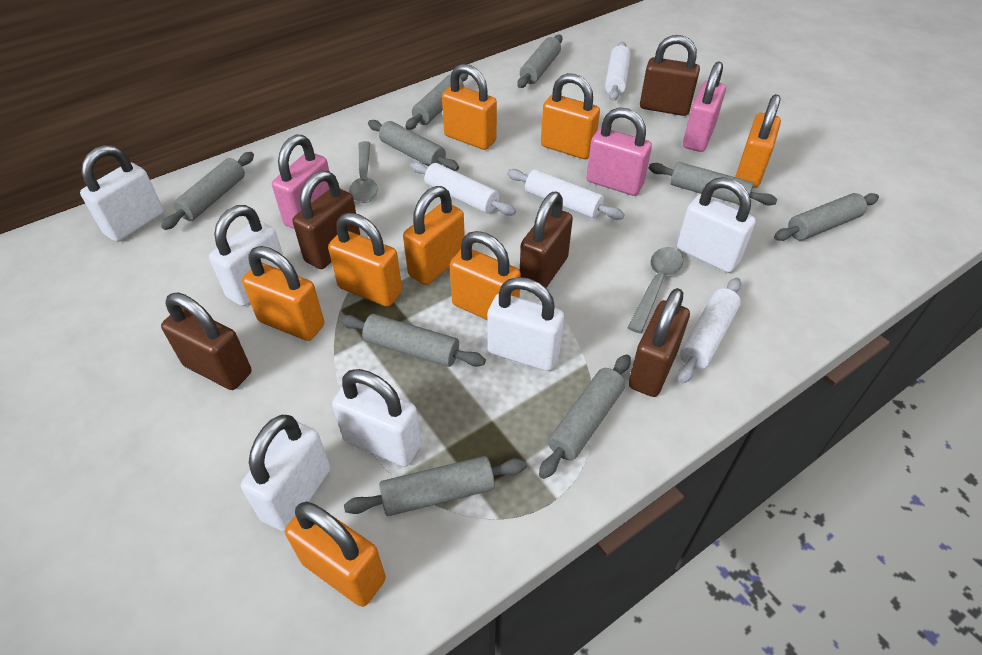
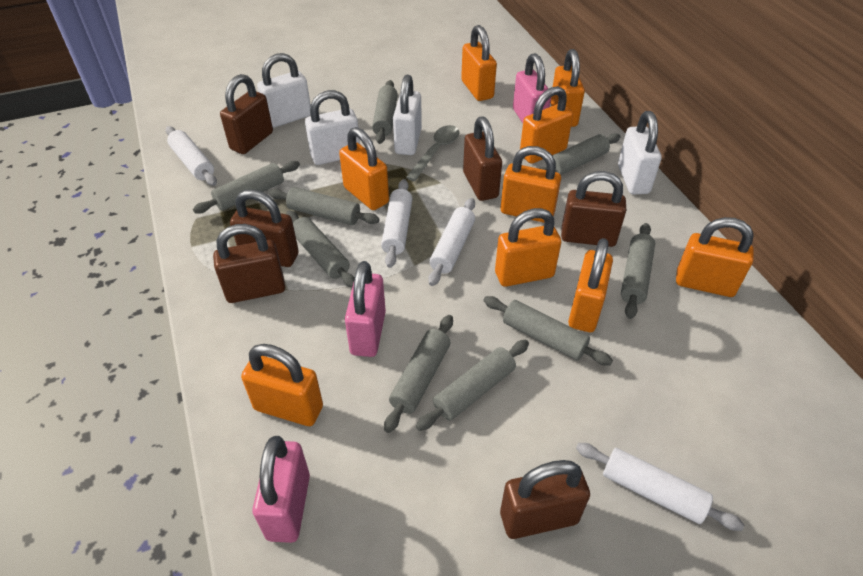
brown padlock: 5 -> 6
grey spoon: 2 -> 1
orange padlock: 8 -> 9
white padlock: 6 -> 4

